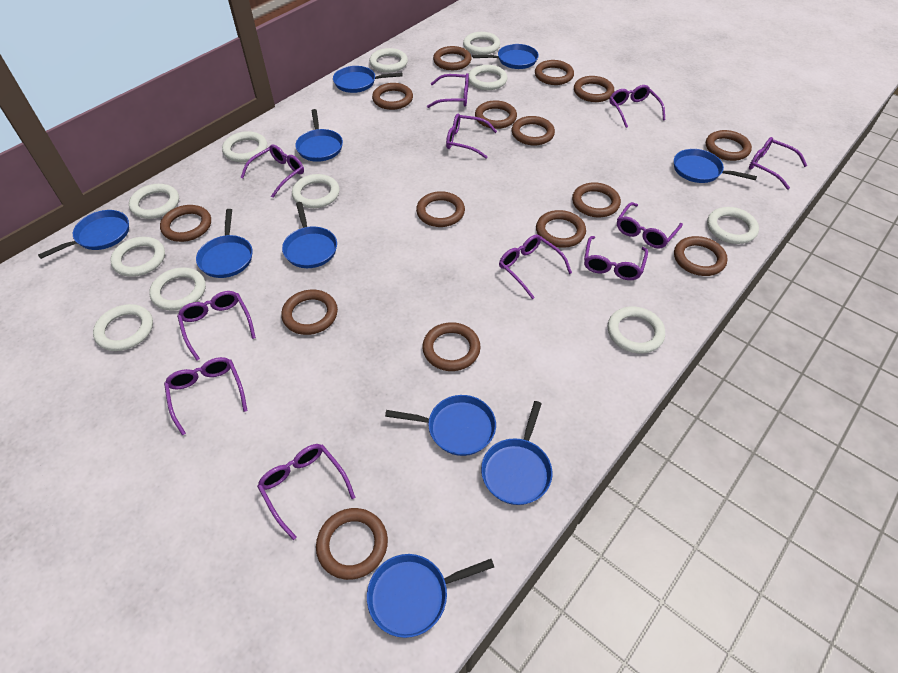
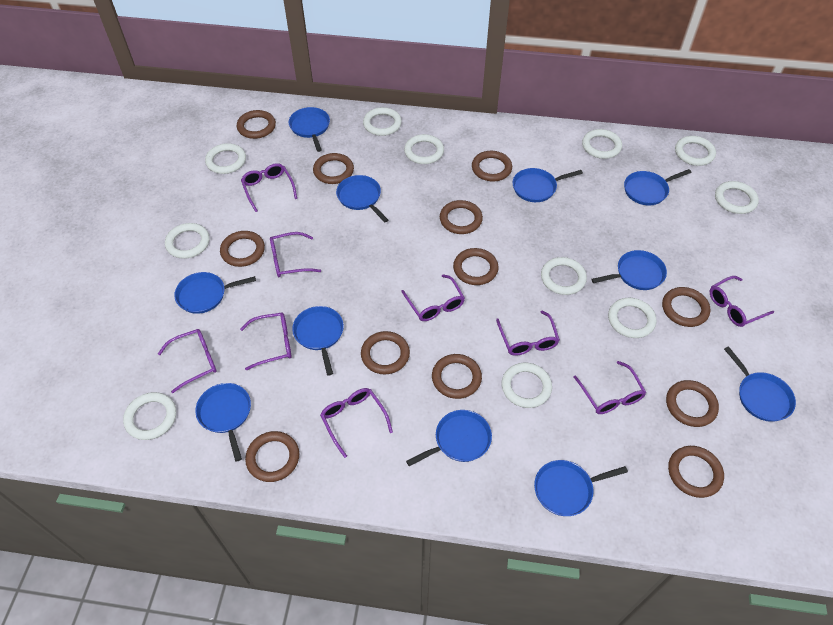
blue pan: 10 -> 11
brown ring: 15 -> 12
purple glasses: 11 -> 9

